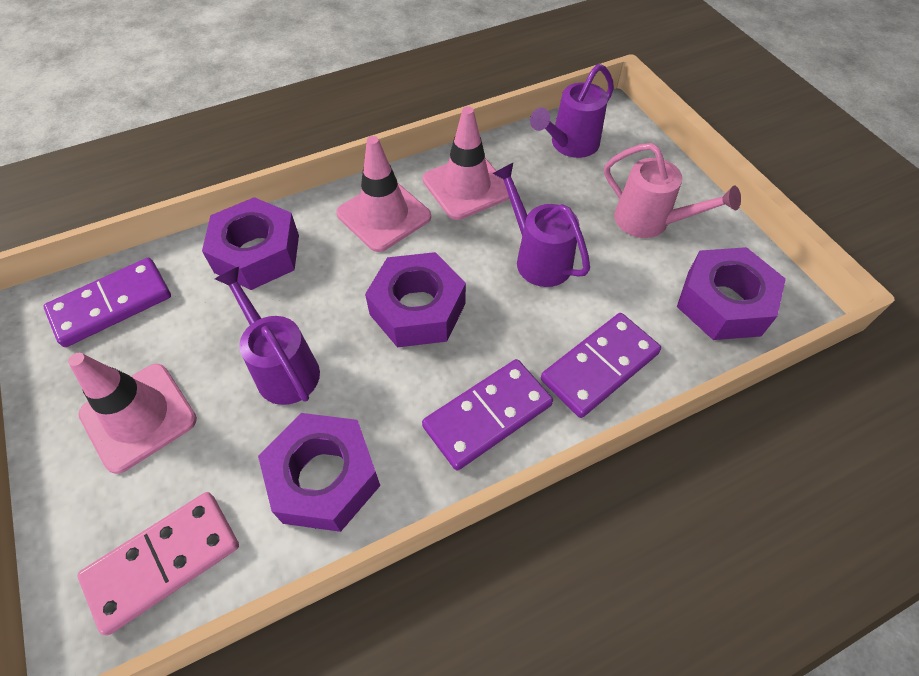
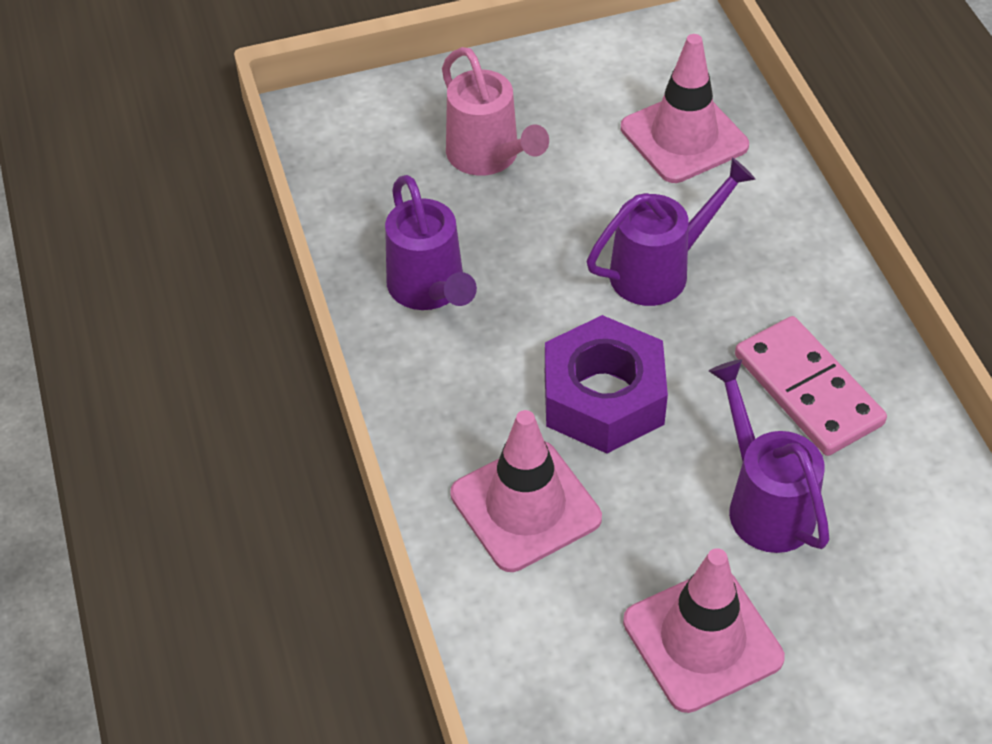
purple domino: 3 -> 0
purple nut: 4 -> 1

